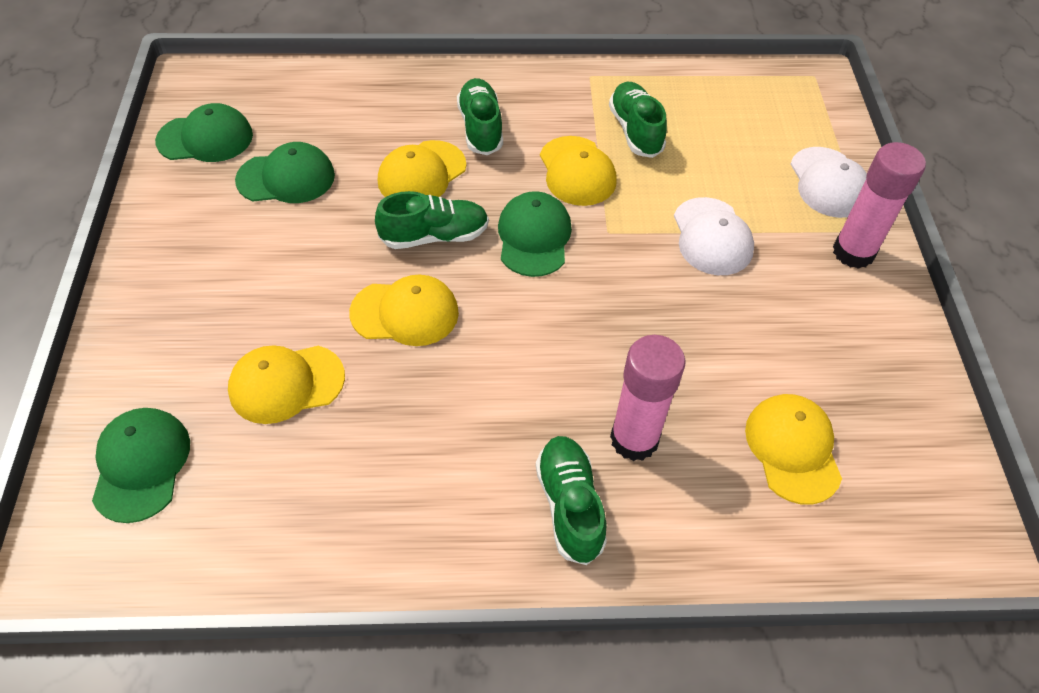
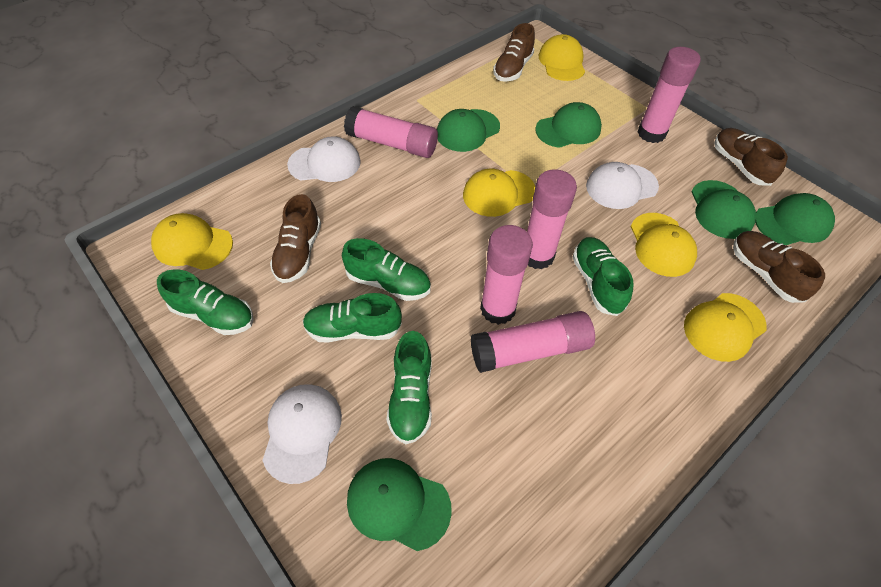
brown shoe: 0 -> 4
green cap: 4 -> 5
green shoe: 4 -> 5
pink glue stick: 2 -> 5
white cap: 2 -> 3

